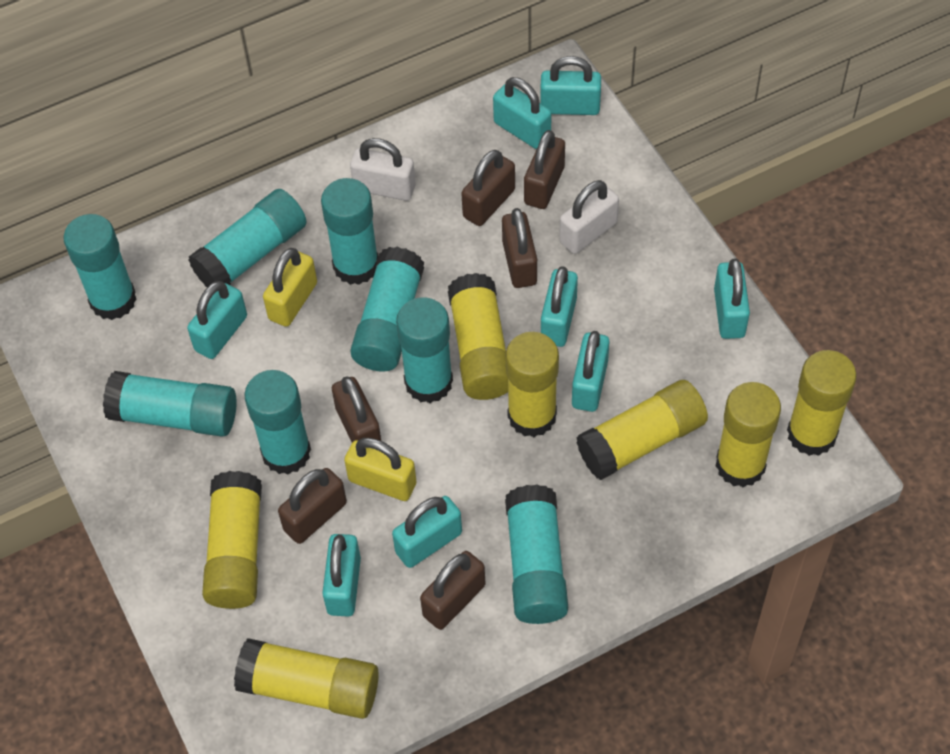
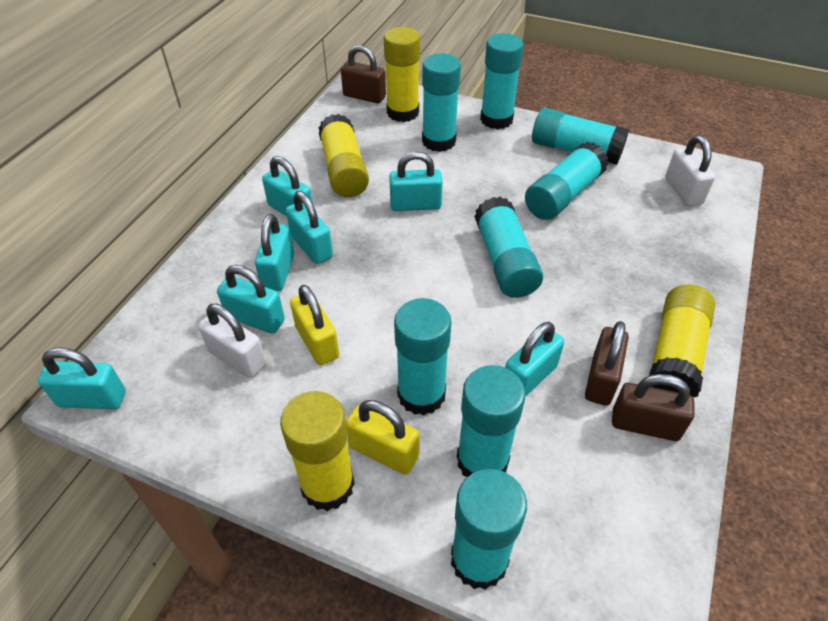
brown padlock: 6 -> 3
turquoise padlock: 8 -> 7
yellow glue stick: 7 -> 4

